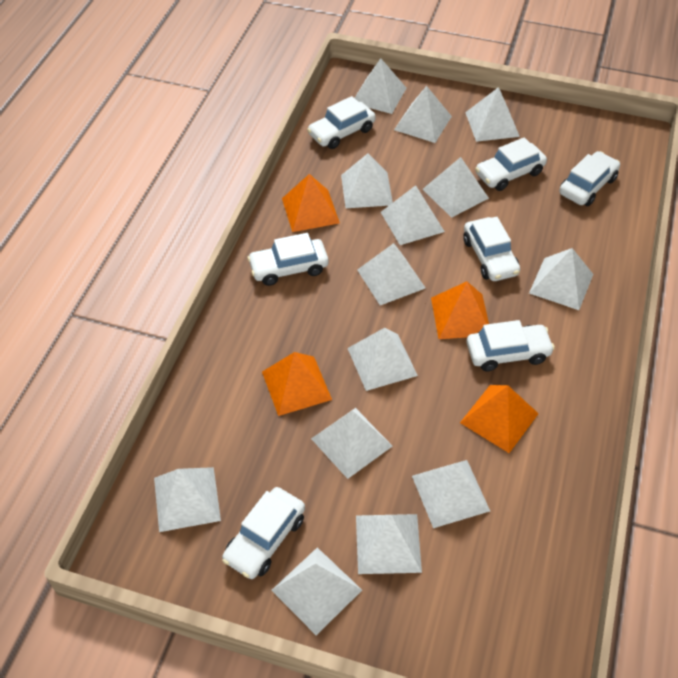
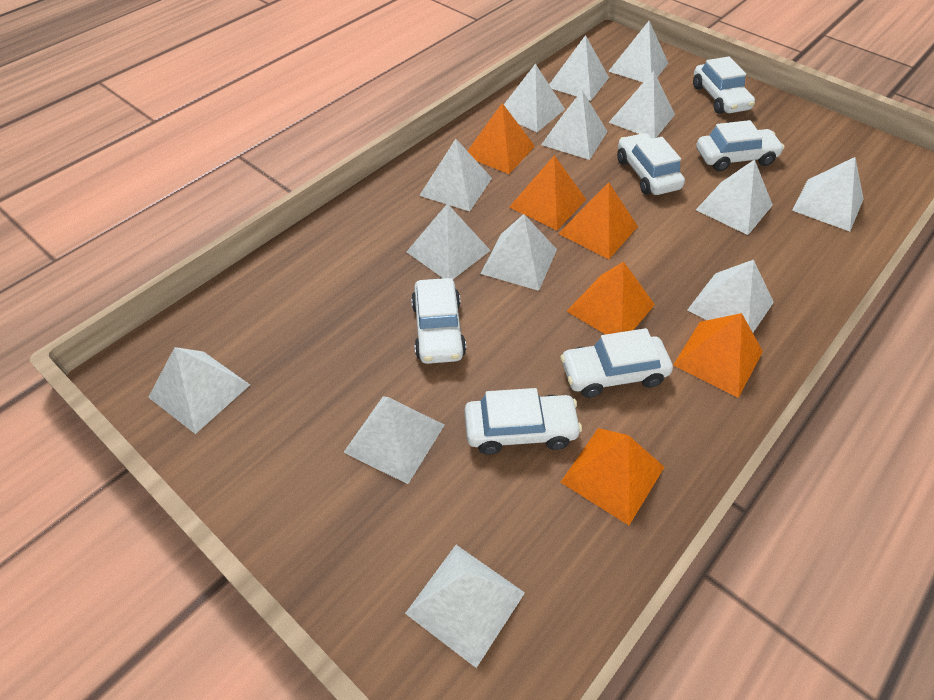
orange pyramid: 4 -> 6
white car: 7 -> 6

